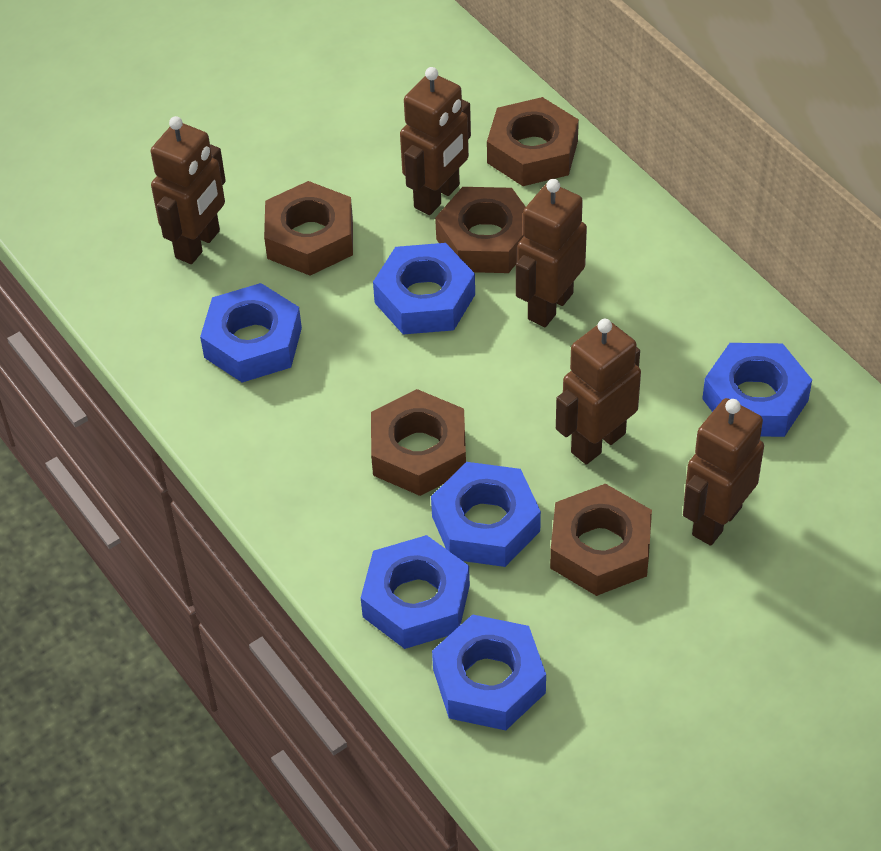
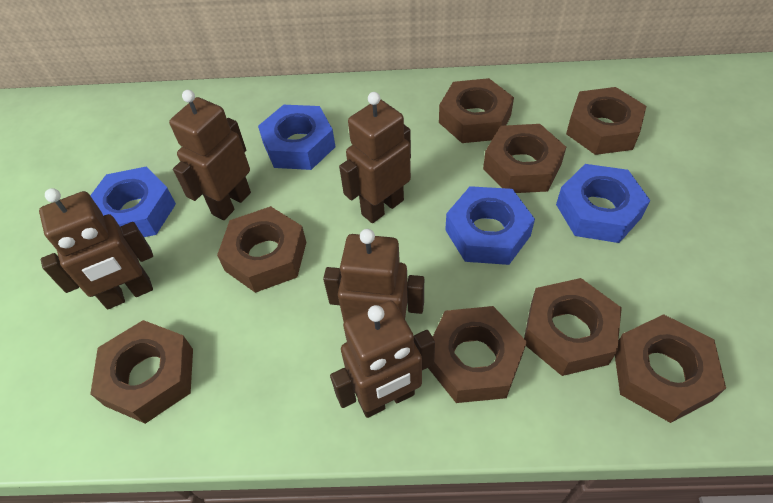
blue nut: 6 -> 4
brown nut: 5 -> 8

